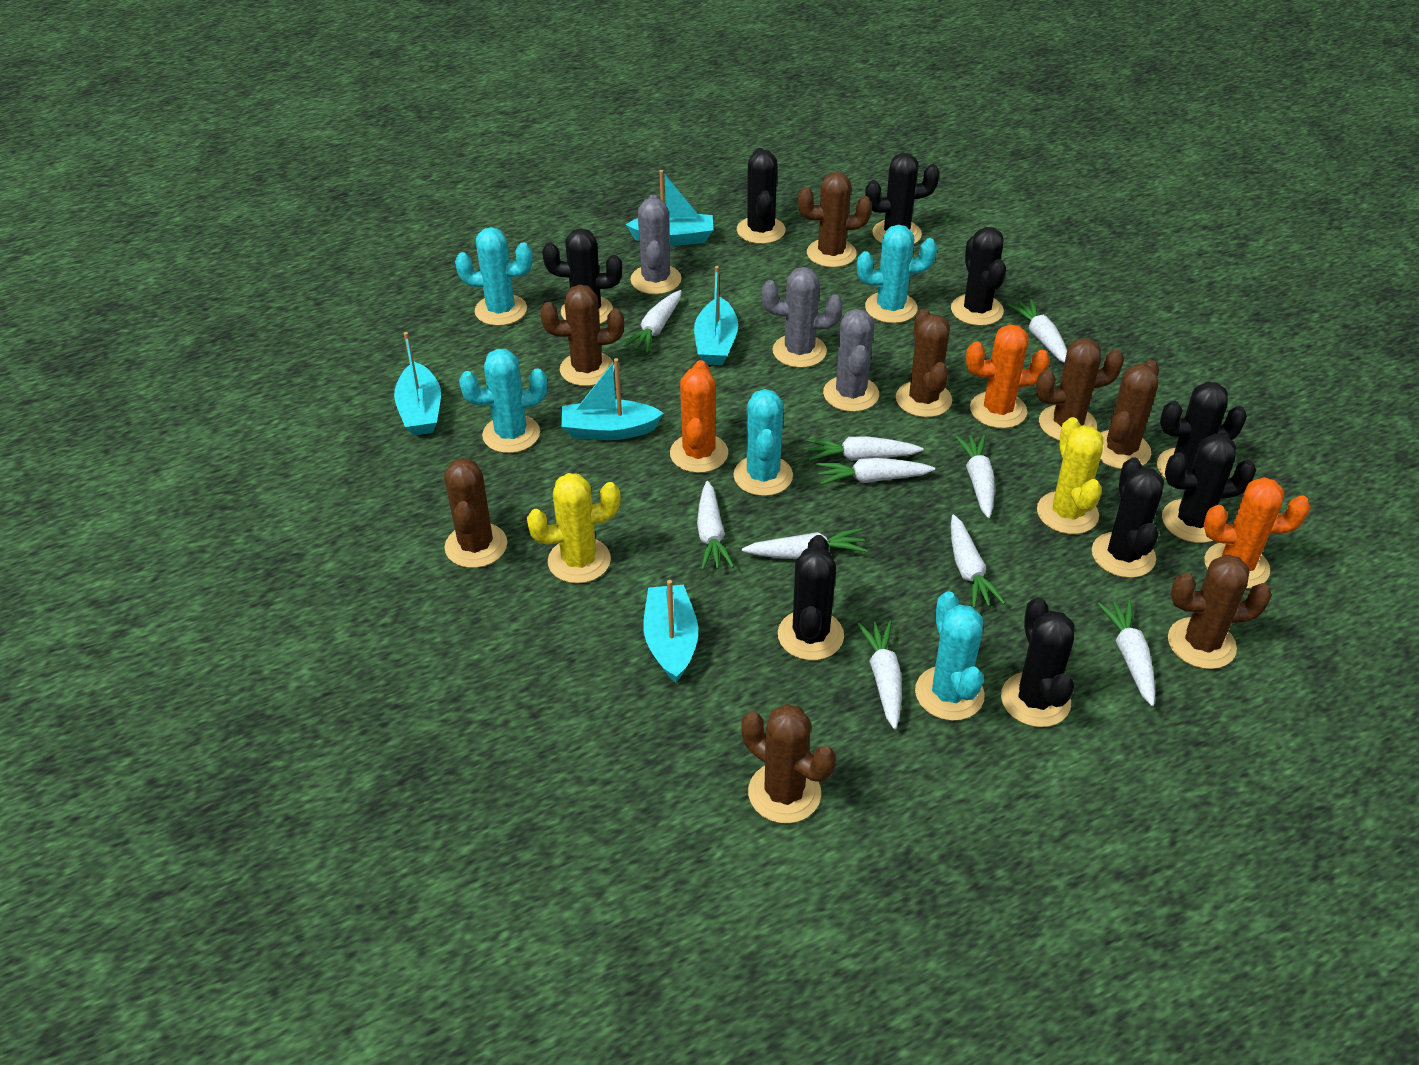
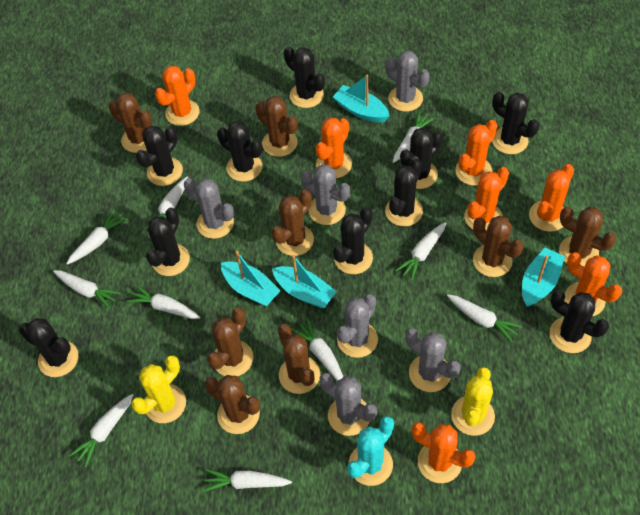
black cactus: 9 -> 10
grey cactus: 3 -> 6
orange cactus: 3 -> 7
turquoise boat: 5 -> 4
turquoise cactus: 5 -> 1

